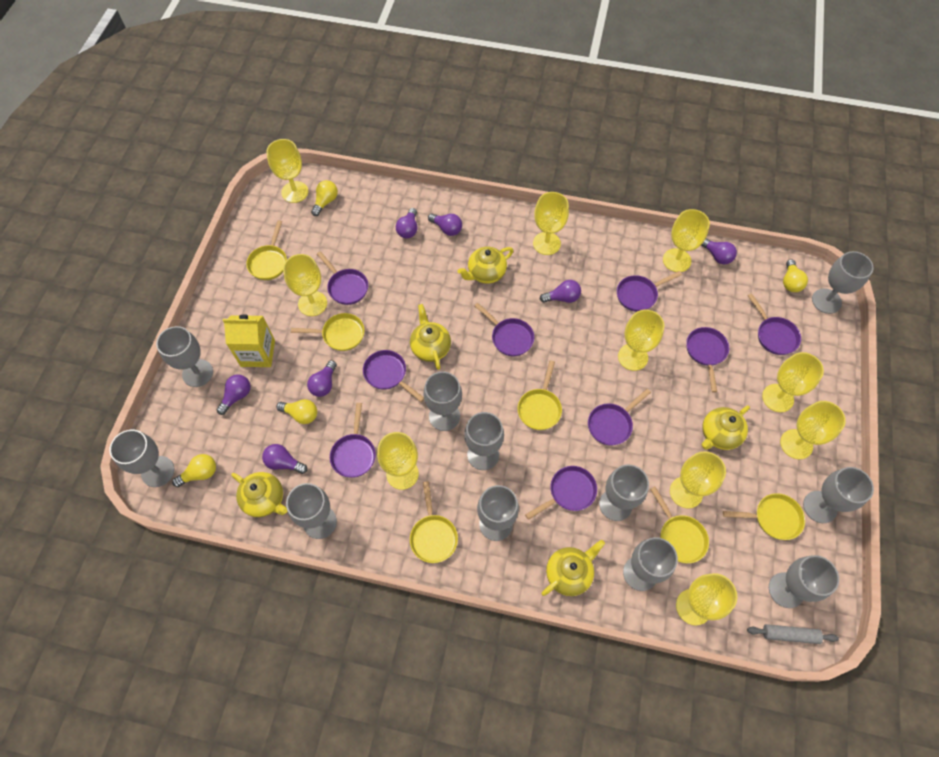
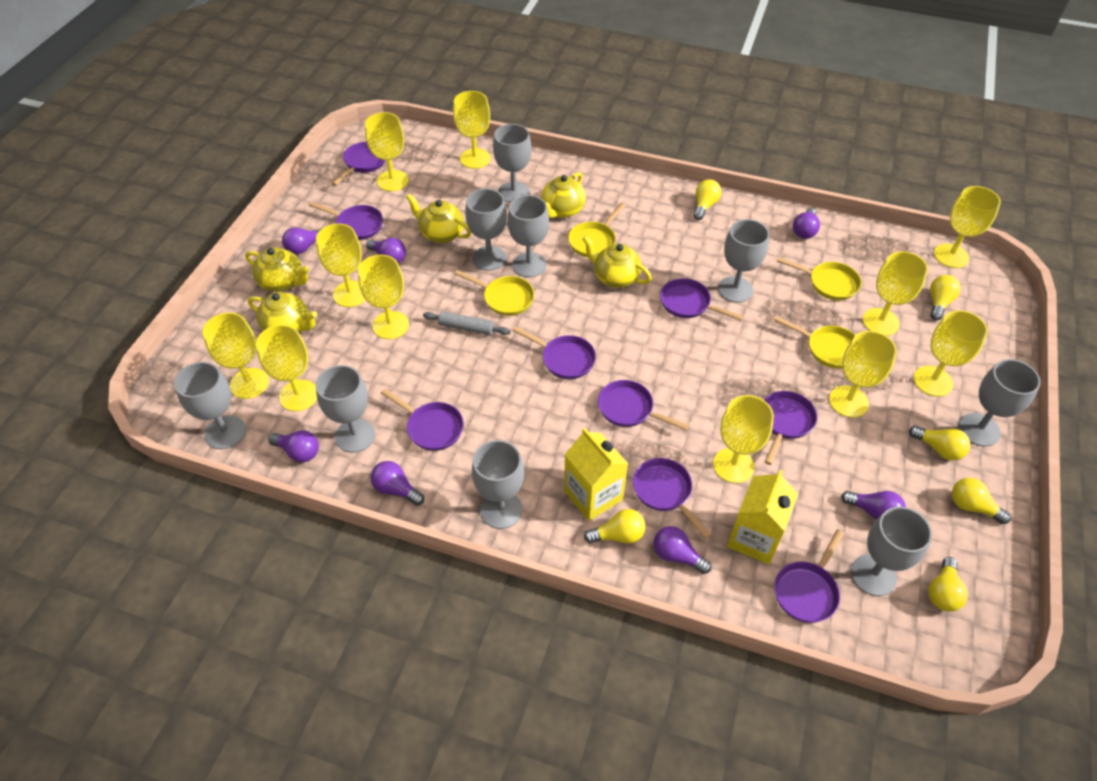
grey goblet: 11 -> 9
yellow carton: 1 -> 2
yellow goblet: 10 -> 11
yellow light bulb: 4 -> 6
yellow pan: 6 -> 4

